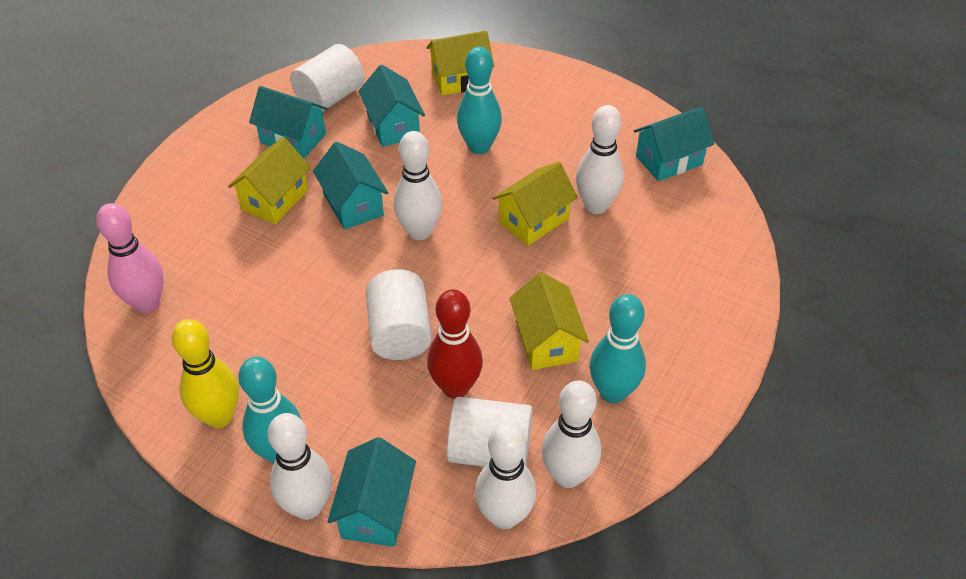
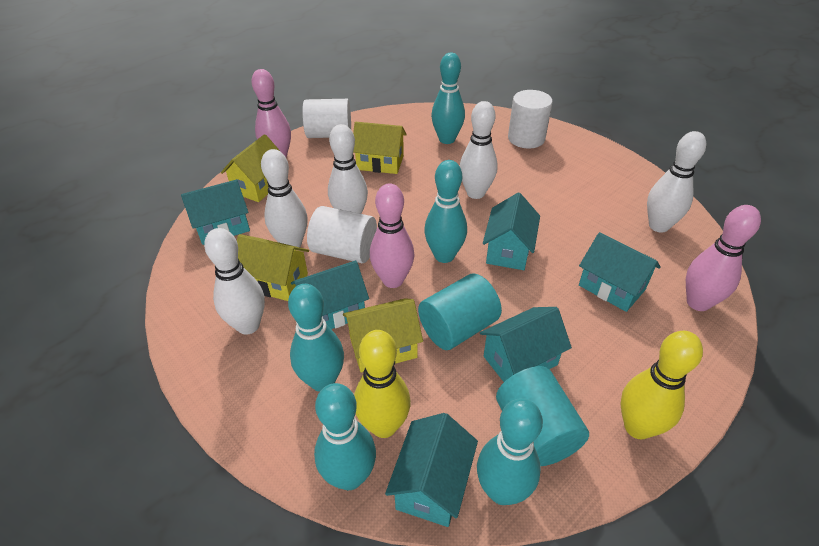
pink bowling pin: 1 -> 3
red bowling pin: 1 -> 0
turquoise bowling pin: 3 -> 5
turquoise cylinder: 0 -> 2
turquoise house: 5 -> 6
yellow bowling pin: 1 -> 2

